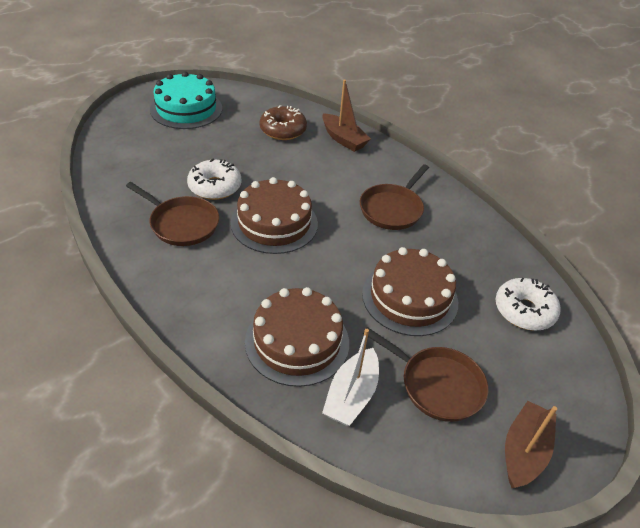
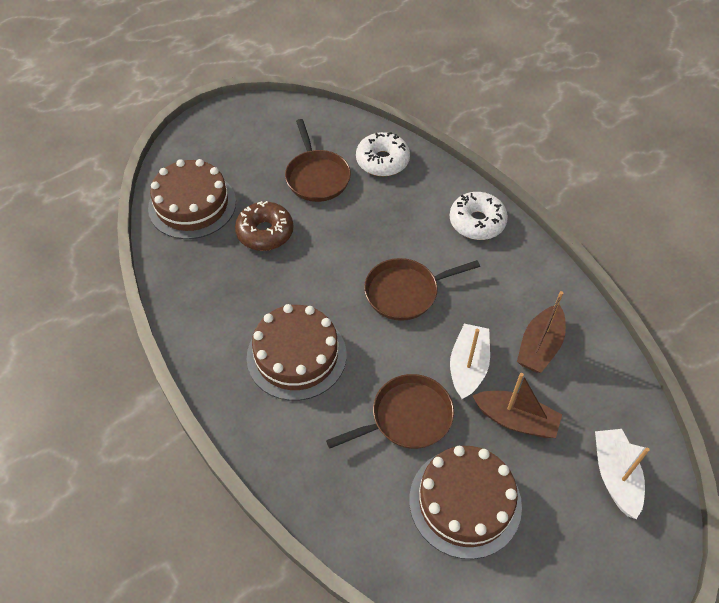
turquoise cake: 1 -> 0
white boat: 1 -> 2

